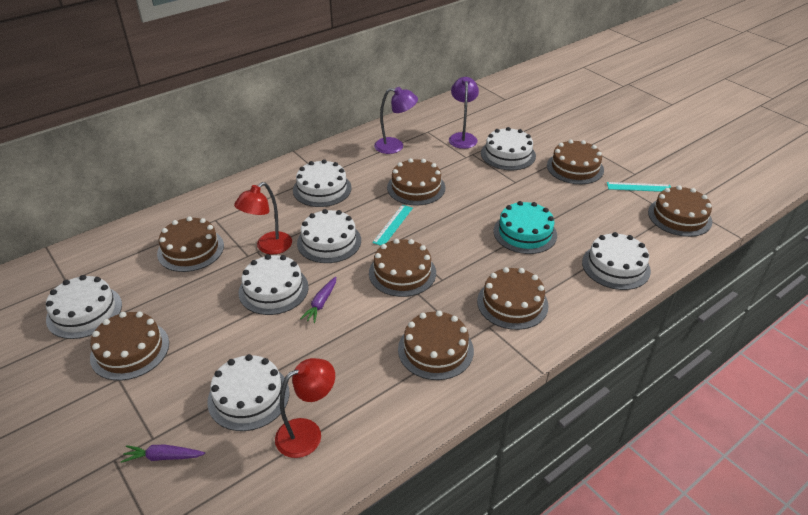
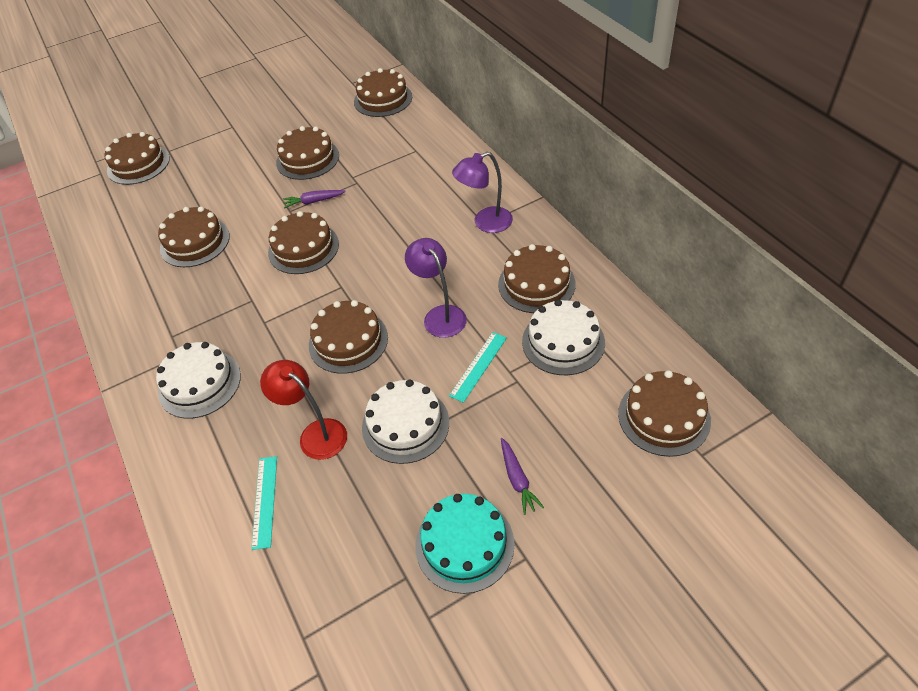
red lamp: 2 -> 1
white cake: 7 -> 3

